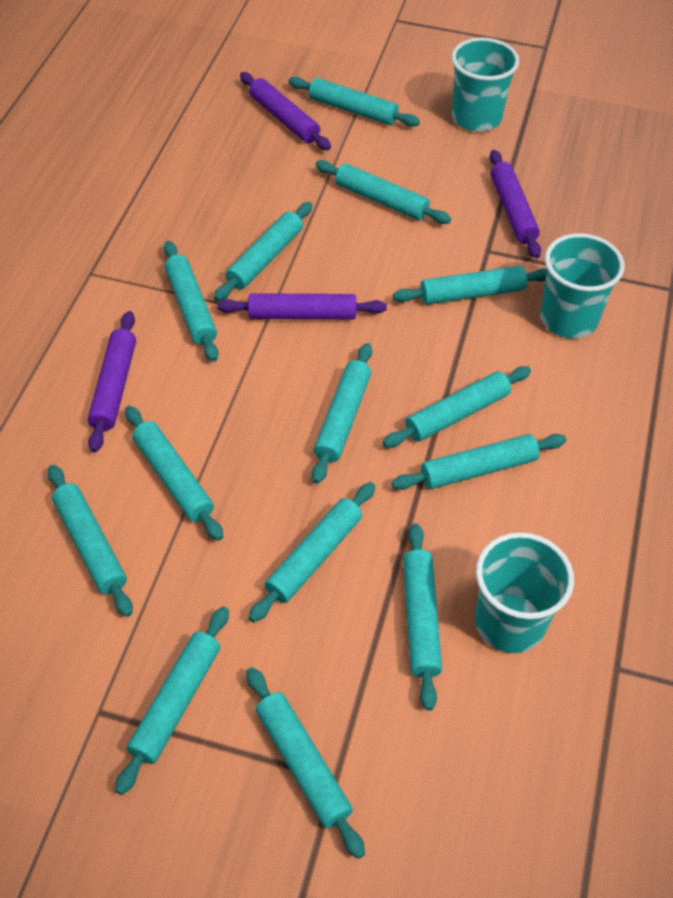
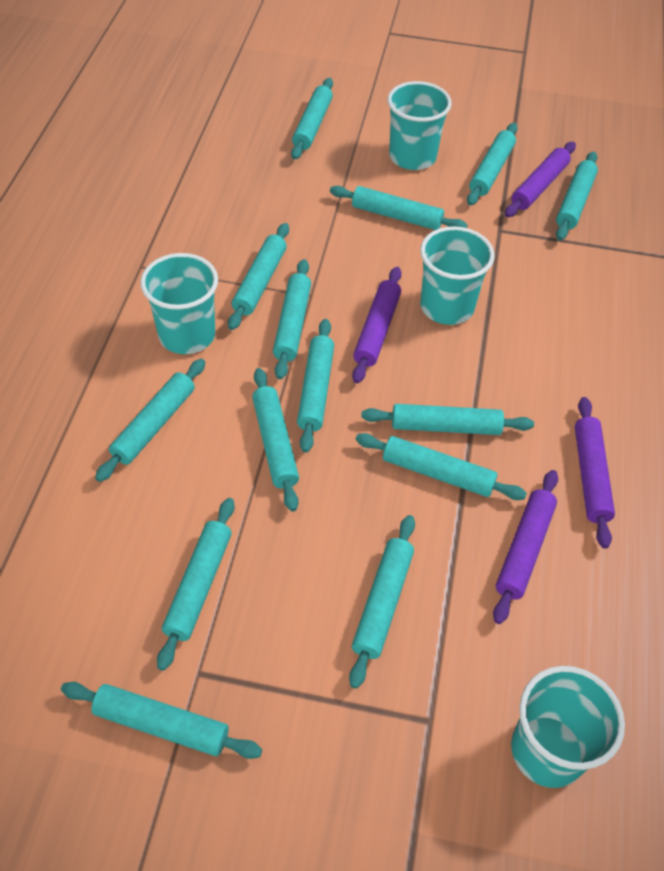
turquoise cup: 3 -> 4

